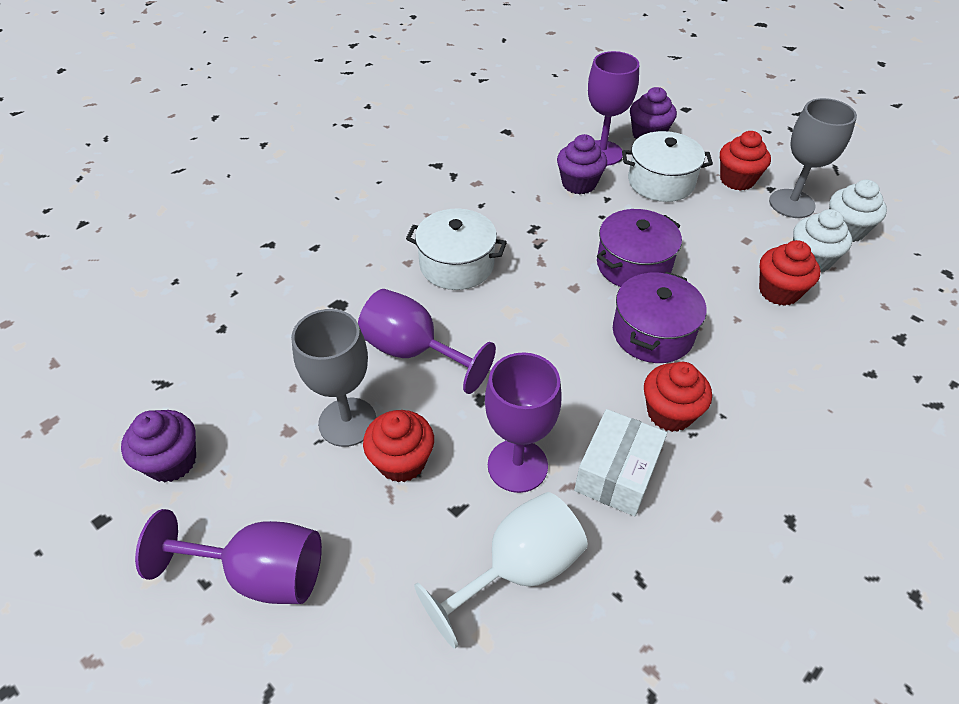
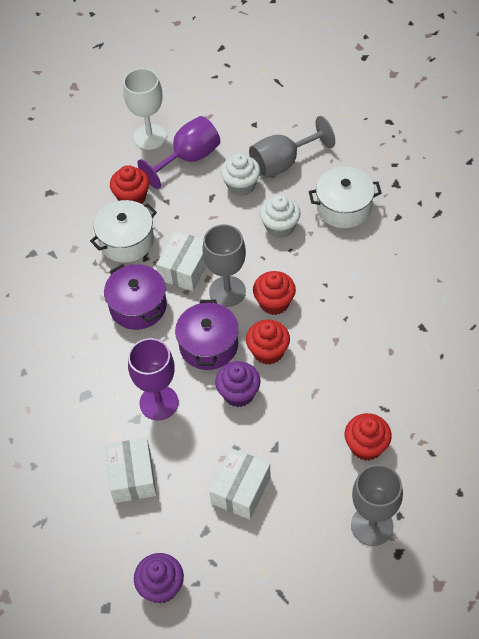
grey goblet: 2 -> 3
purple cupcake: 3 -> 2
purple goblet: 4 -> 2
white box: 1 -> 3

